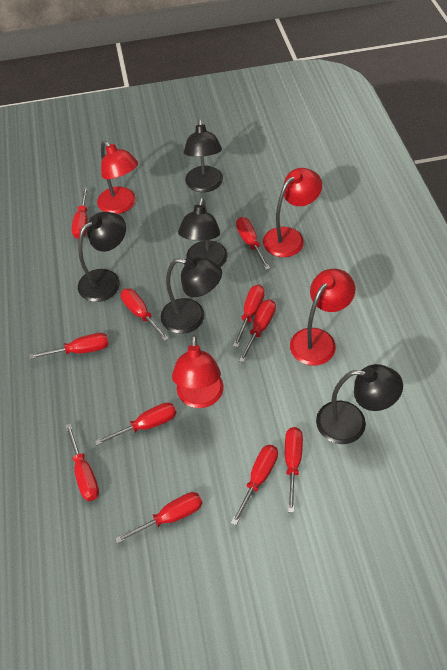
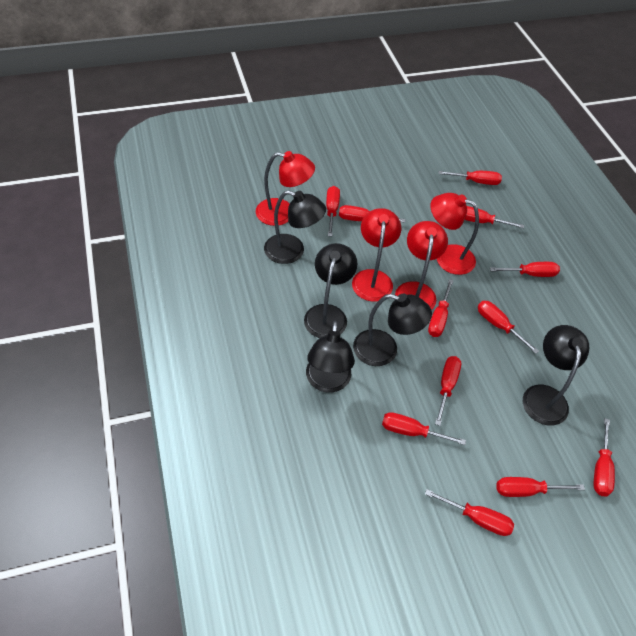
red screwdriver: 11 -> 12

